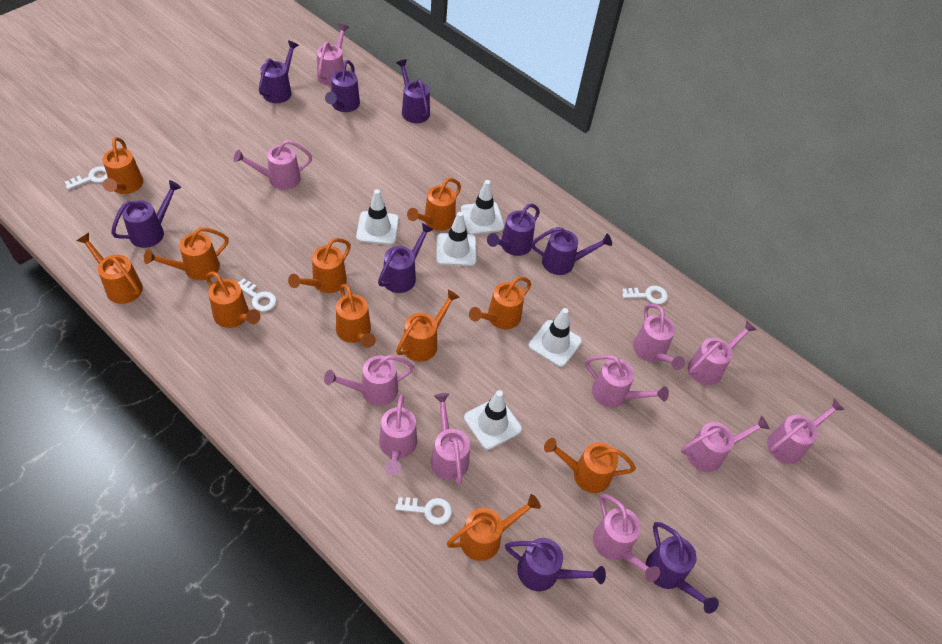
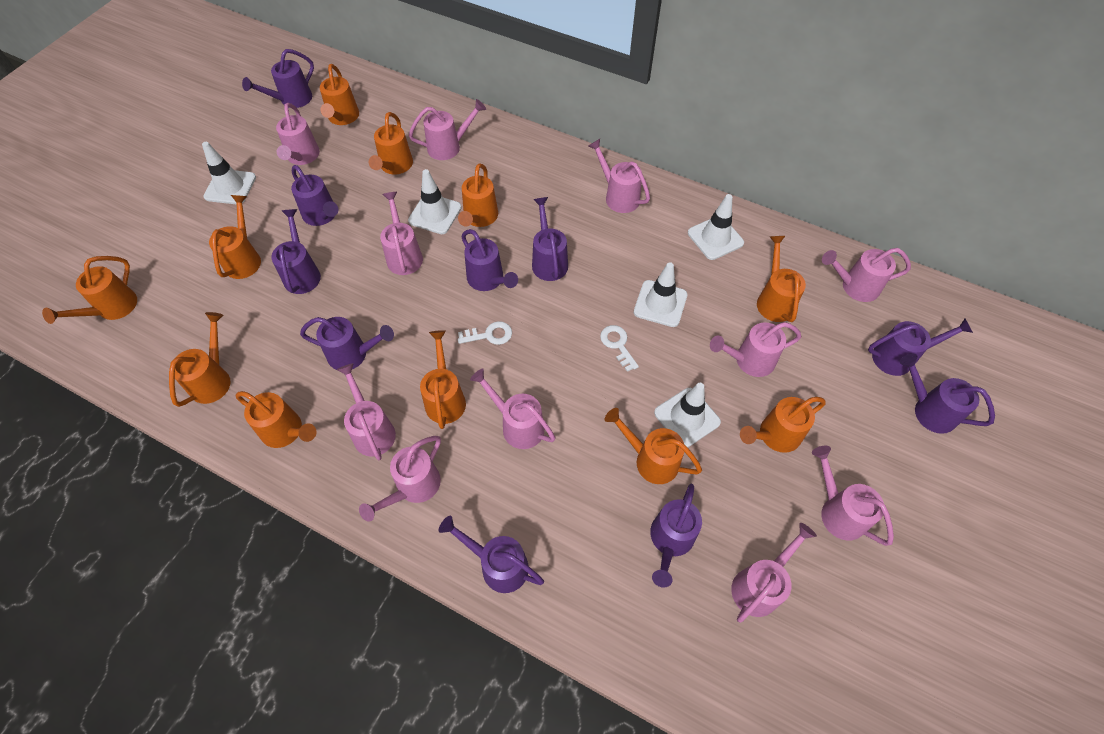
purple watering can: 9 -> 10
white key: 4 -> 2

